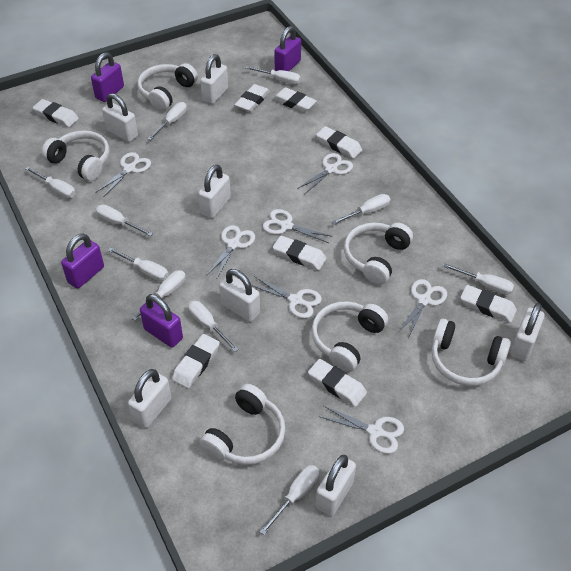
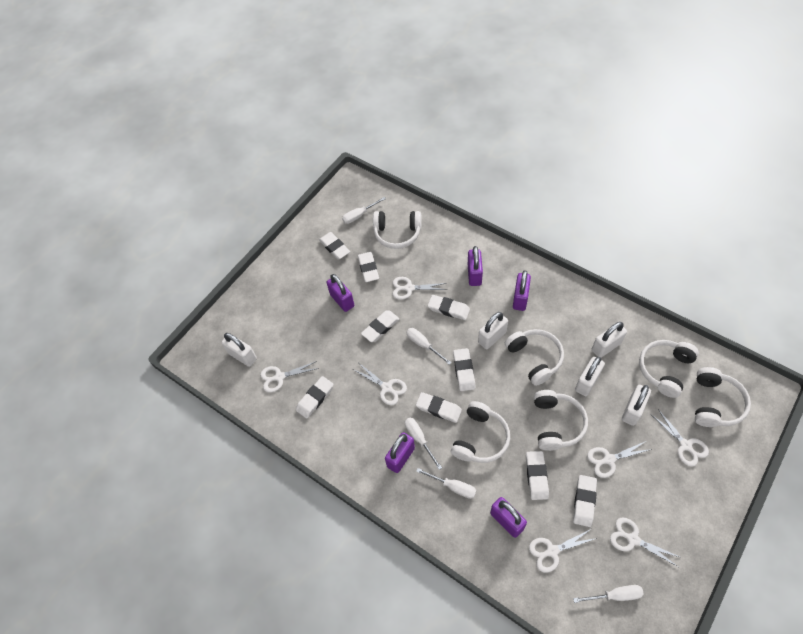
purple padlock: 4 -> 5
white eraser: 8 -> 9
white padlock: 7 -> 5
white screwdriver: 10 -> 5

